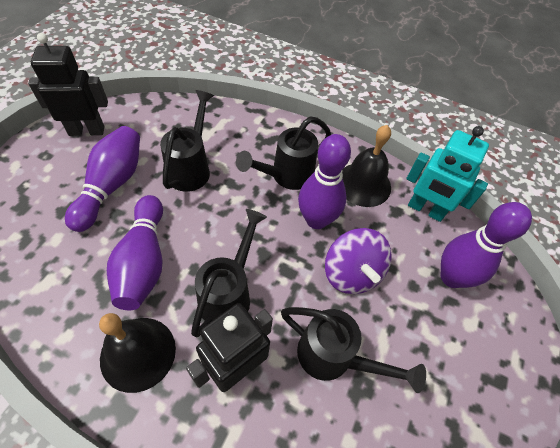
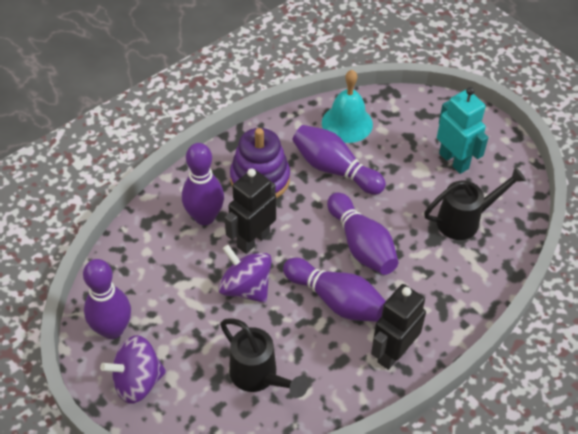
black bell: 2 -> 0
black watering can: 4 -> 2
purple bowling pin: 4 -> 5
purple spinning top: 1 -> 2
purple stacking toy: 0 -> 1
turquoise bell: 0 -> 1

